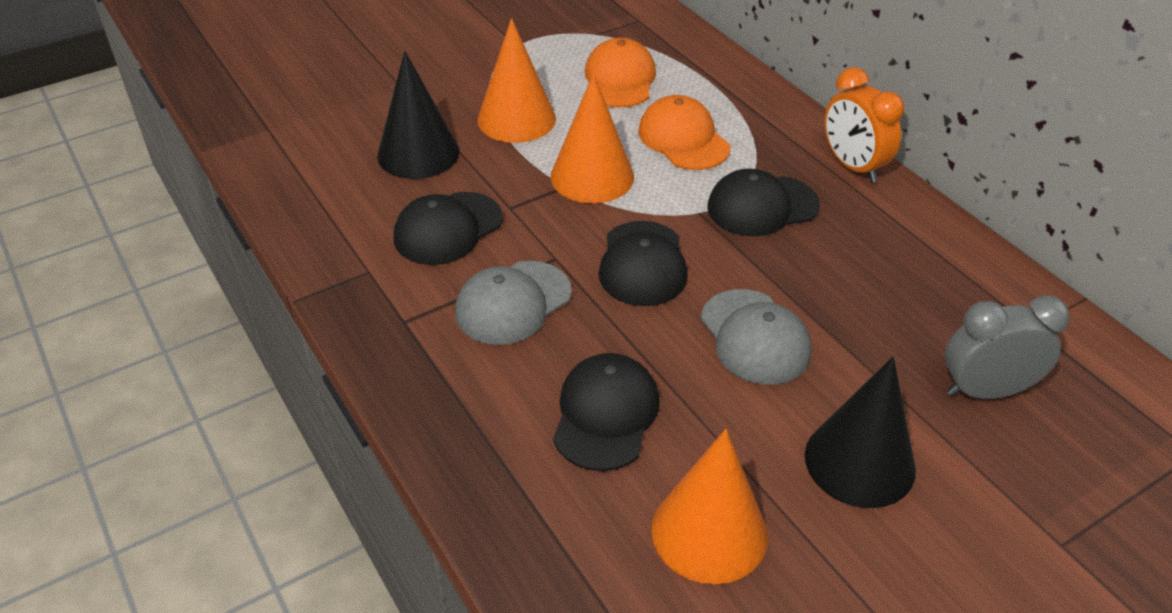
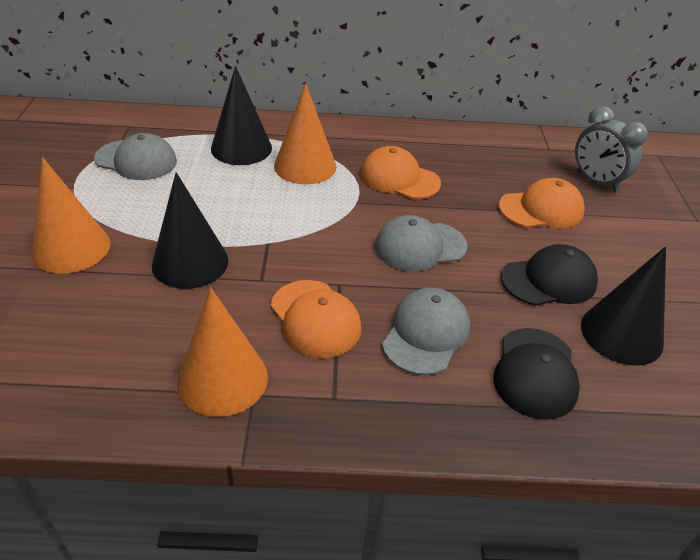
black cap: 4 -> 2
black cone: 2 -> 3
grey cap: 2 -> 3
orange cap: 2 -> 3
orange clock: 1 -> 0

